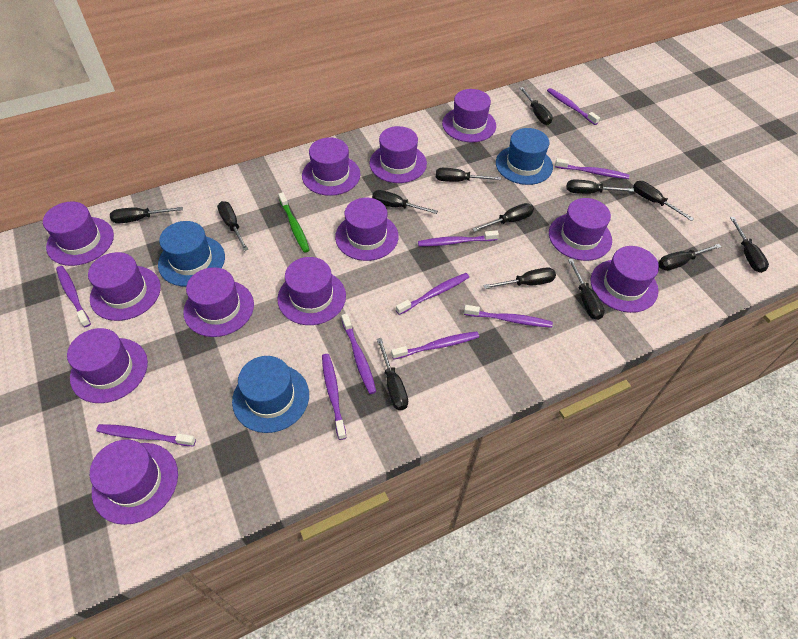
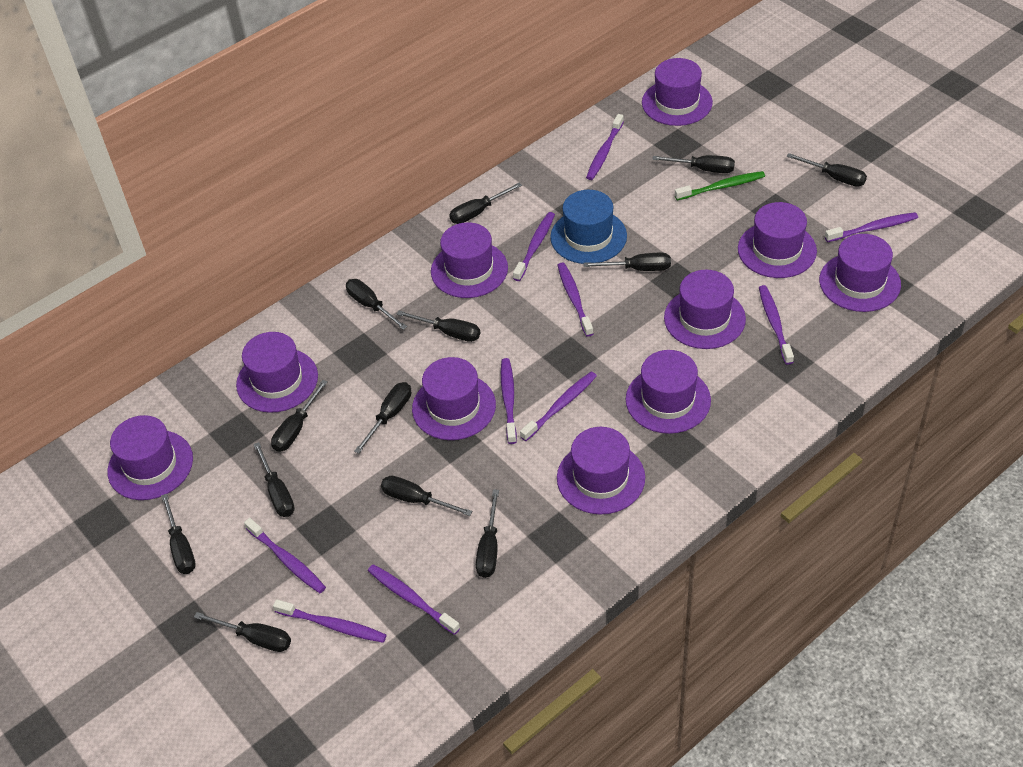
blue hat: 3 -> 1
purple hat: 12 -> 10

